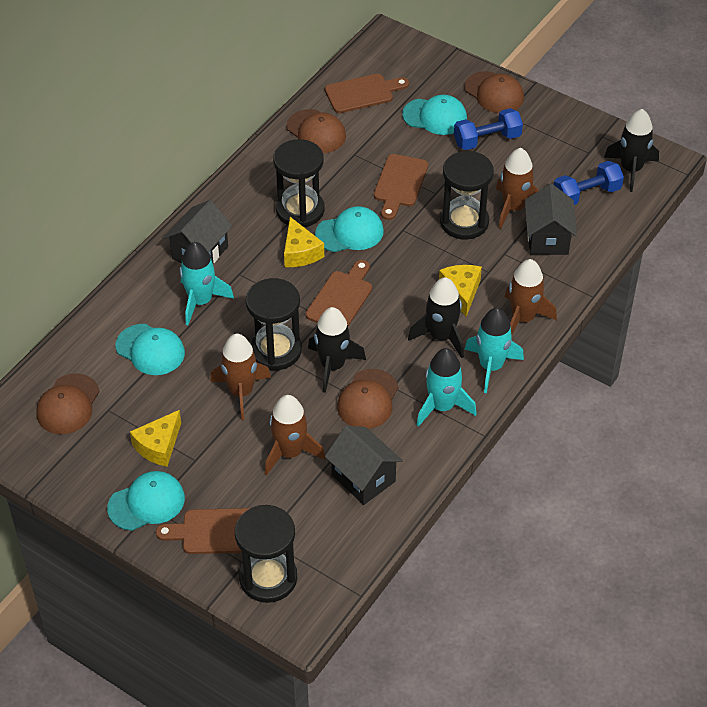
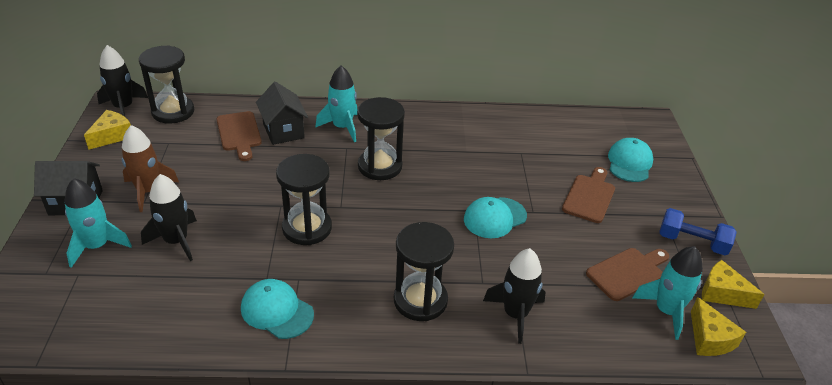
black house: 3 -> 2
blue dumbbell: 2 -> 1
brown cap: 4 -> 0
brown cutting board: 4 -> 3
brown rocket: 4 -> 1
turquoise cap: 4 -> 3

